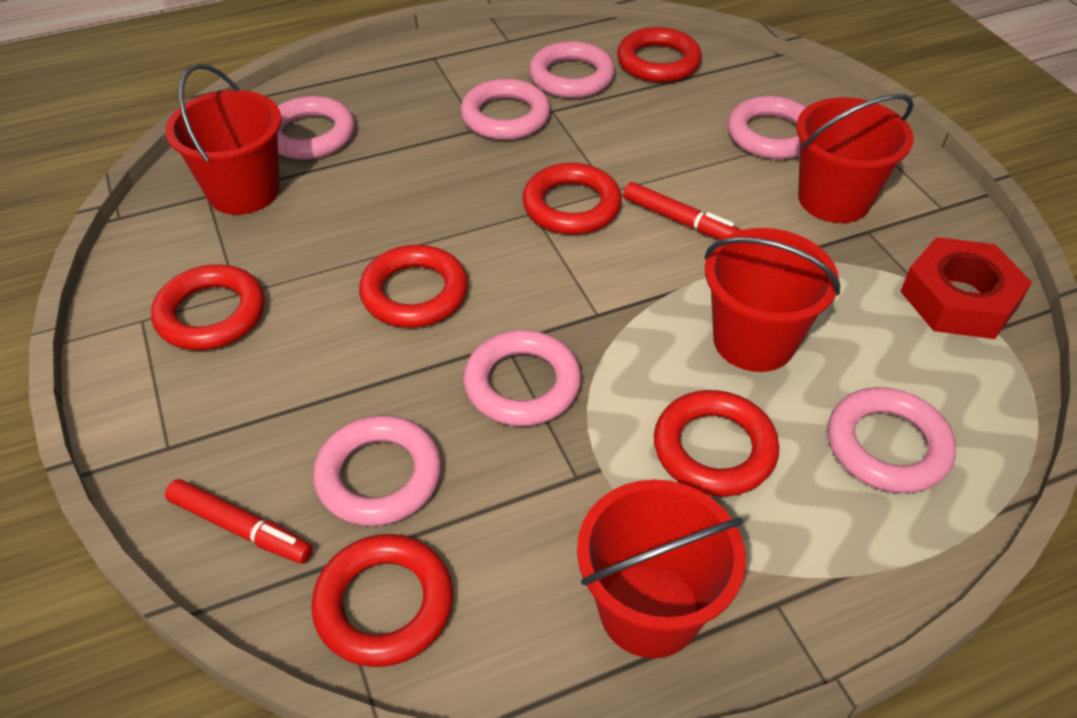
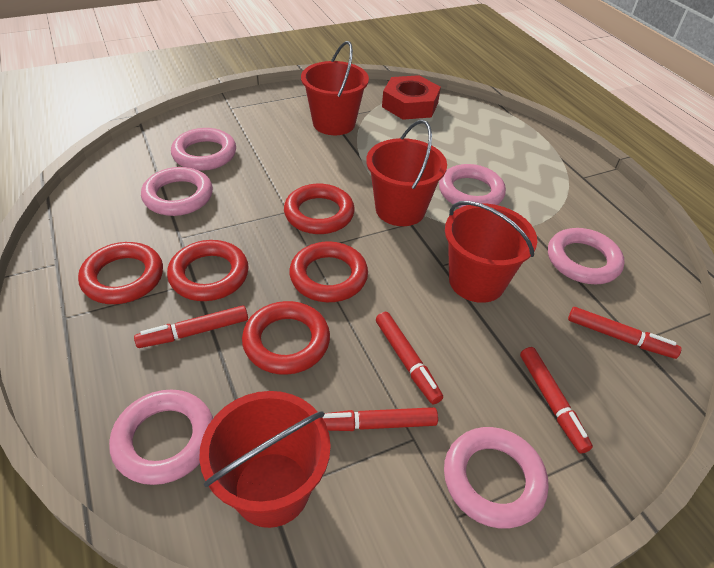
pink ring: 7 -> 6
red marker: 2 -> 5
red ring: 6 -> 5

